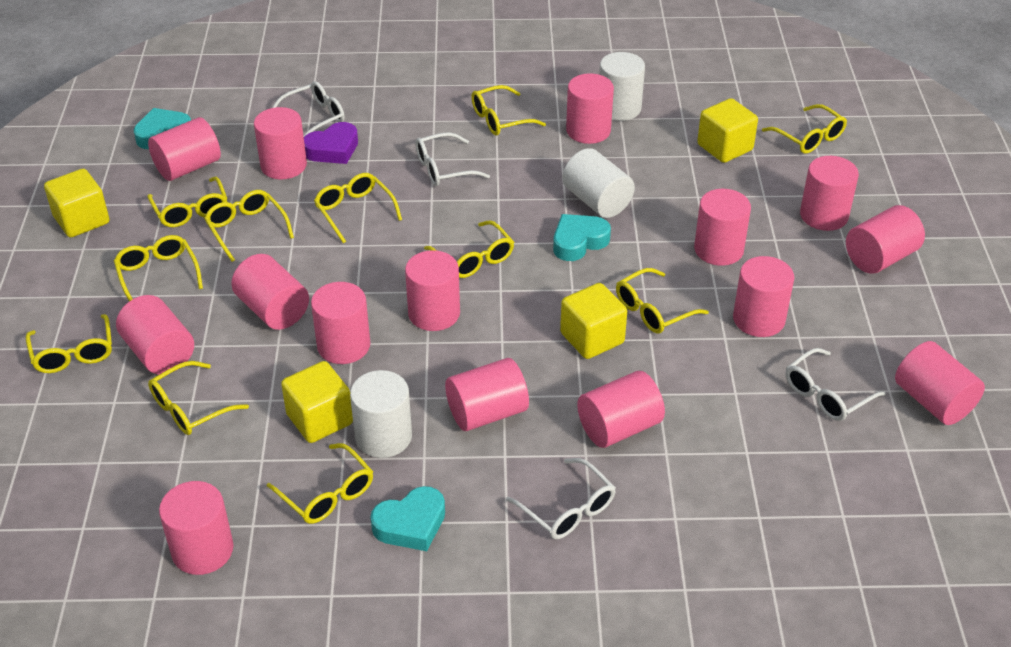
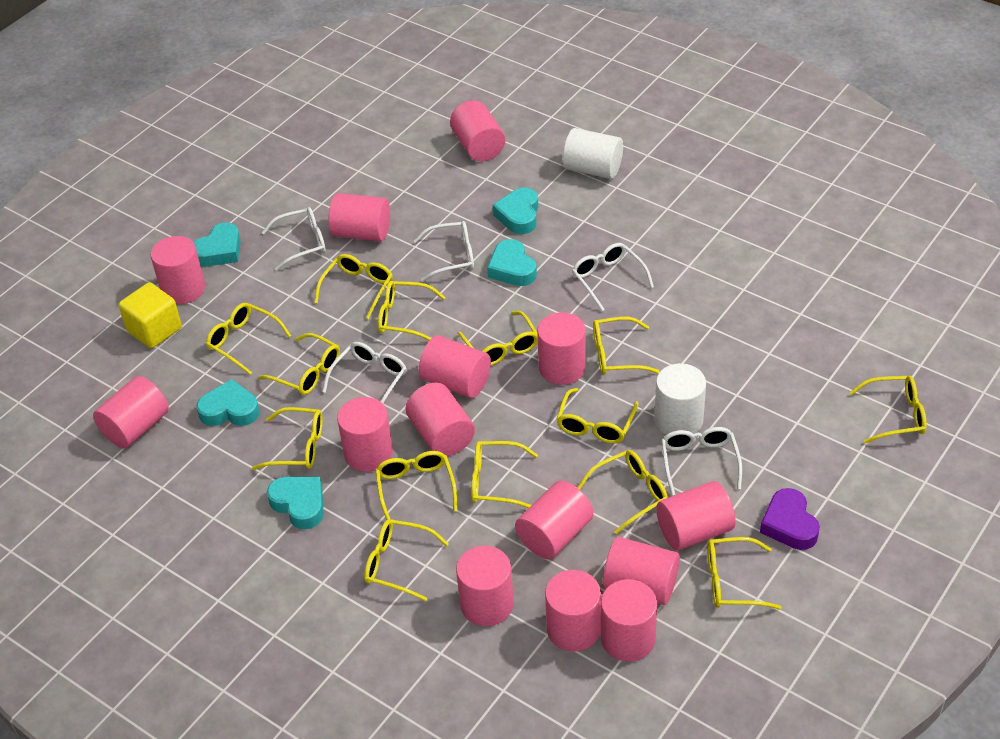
pink cylinder: 15 -> 14
turquoise heart: 3 -> 5
white cylinder: 3 -> 2
white glasses: 4 -> 5
yellow cube: 4 -> 1
yellow glasses: 11 -> 14

